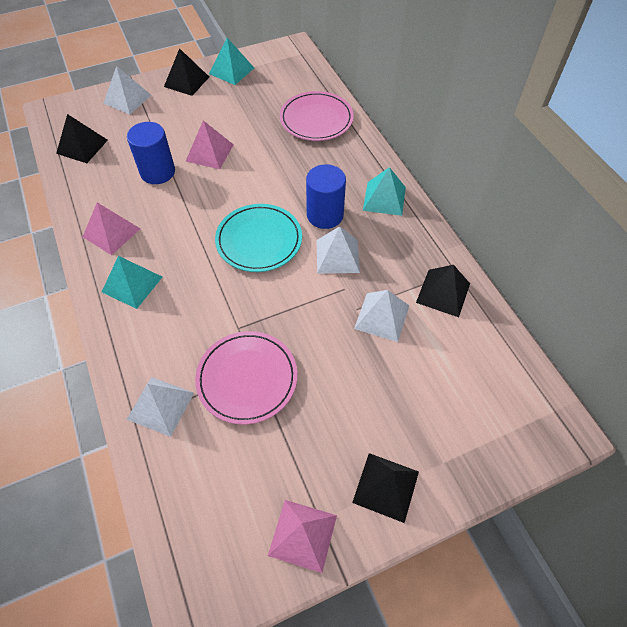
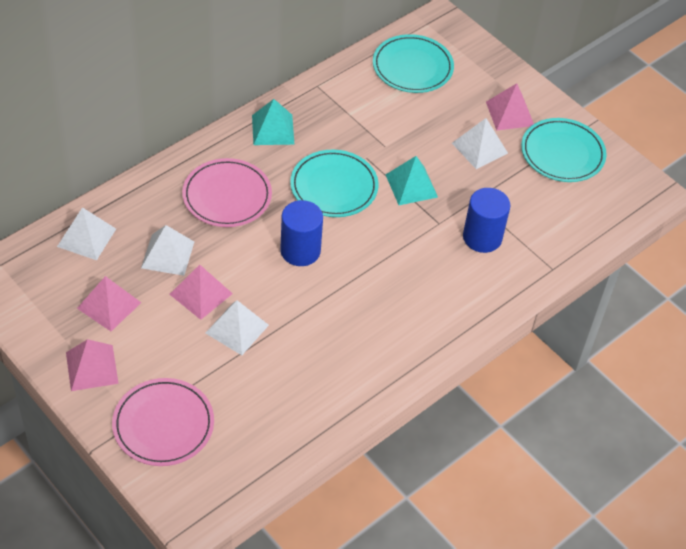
black pyramid: 4 -> 0
pink pyramid: 3 -> 4
turquoise plate: 1 -> 3
turquoise pyramid: 3 -> 2

